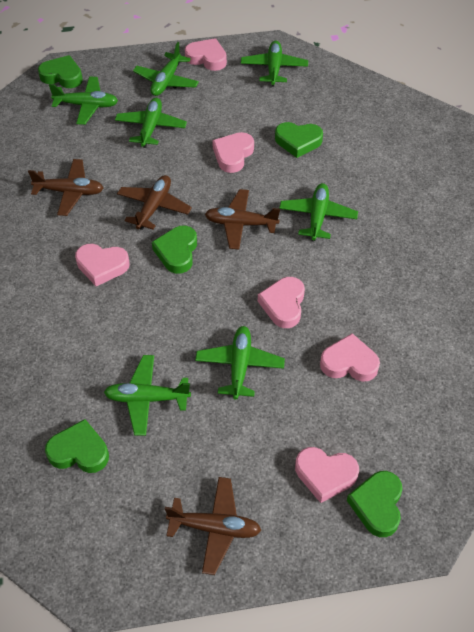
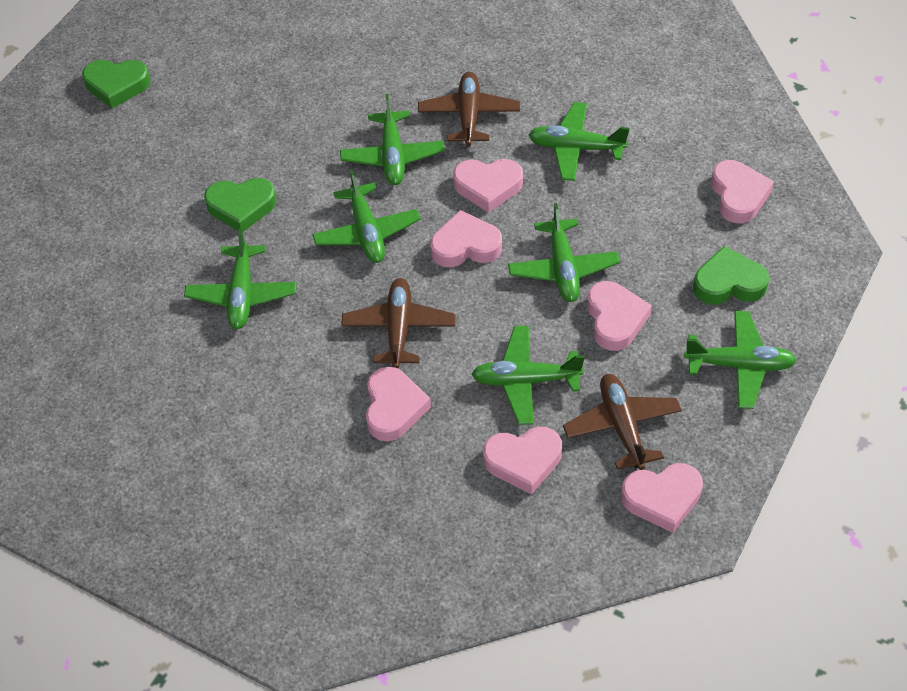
brown plane: 4 -> 3
green heart: 5 -> 3
pink heart: 6 -> 7

